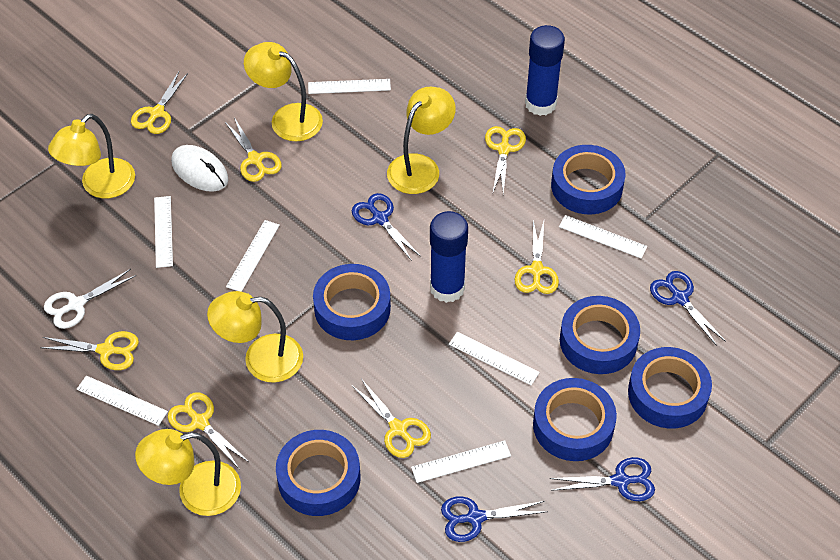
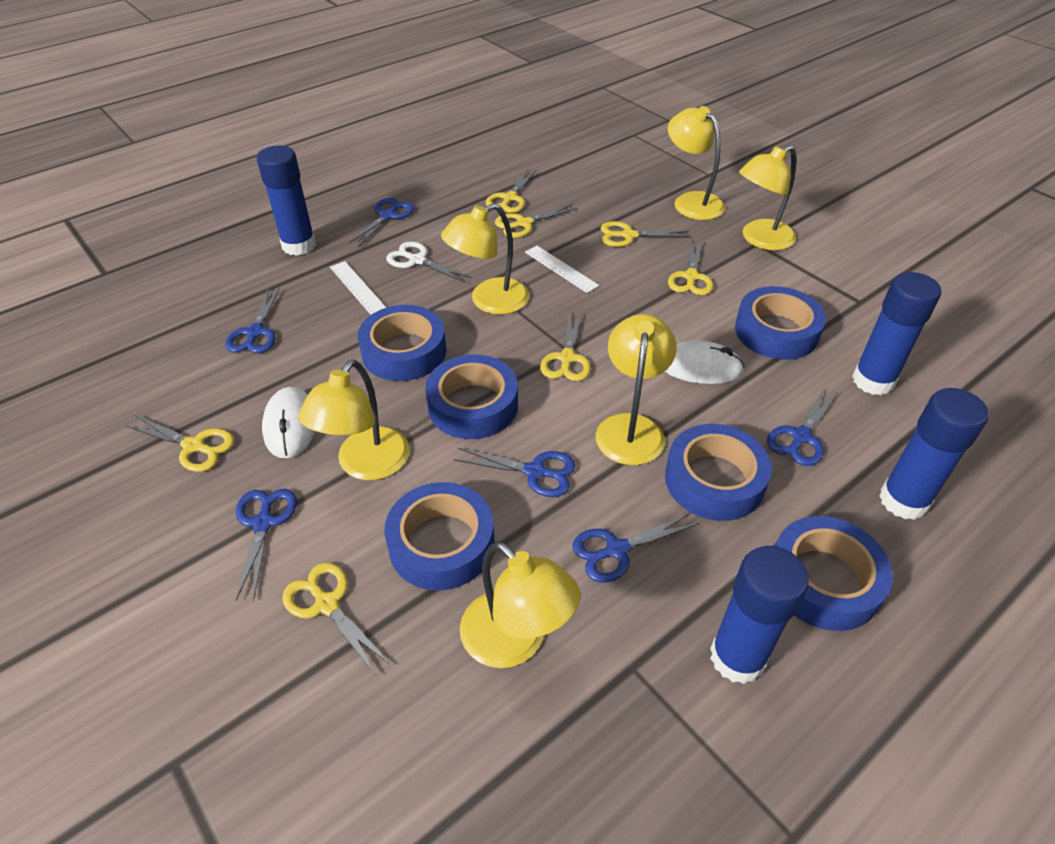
blue glue stick: 2 -> 4
blue scissors: 4 -> 6
white mouse: 1 -> 2
white ruler: 7 -> 2
yellow lamp: 5 -> 6

